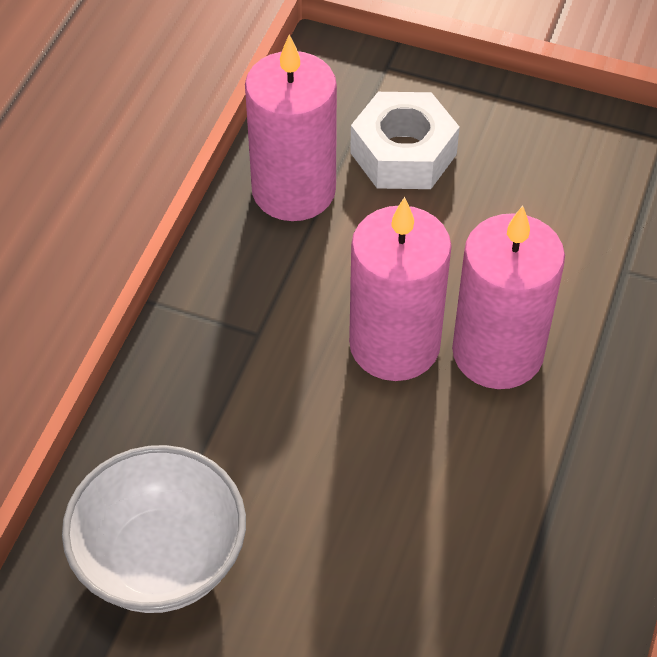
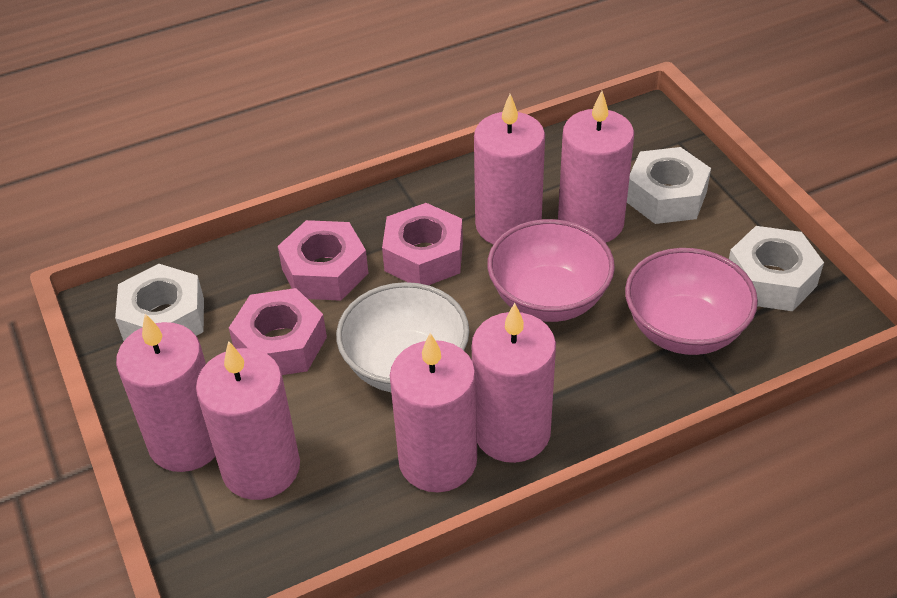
pink bowl: 0 -> 2
pink candle: 3 -> 6
pink nut: 0 -> 3
white nut: 1 -> 3

